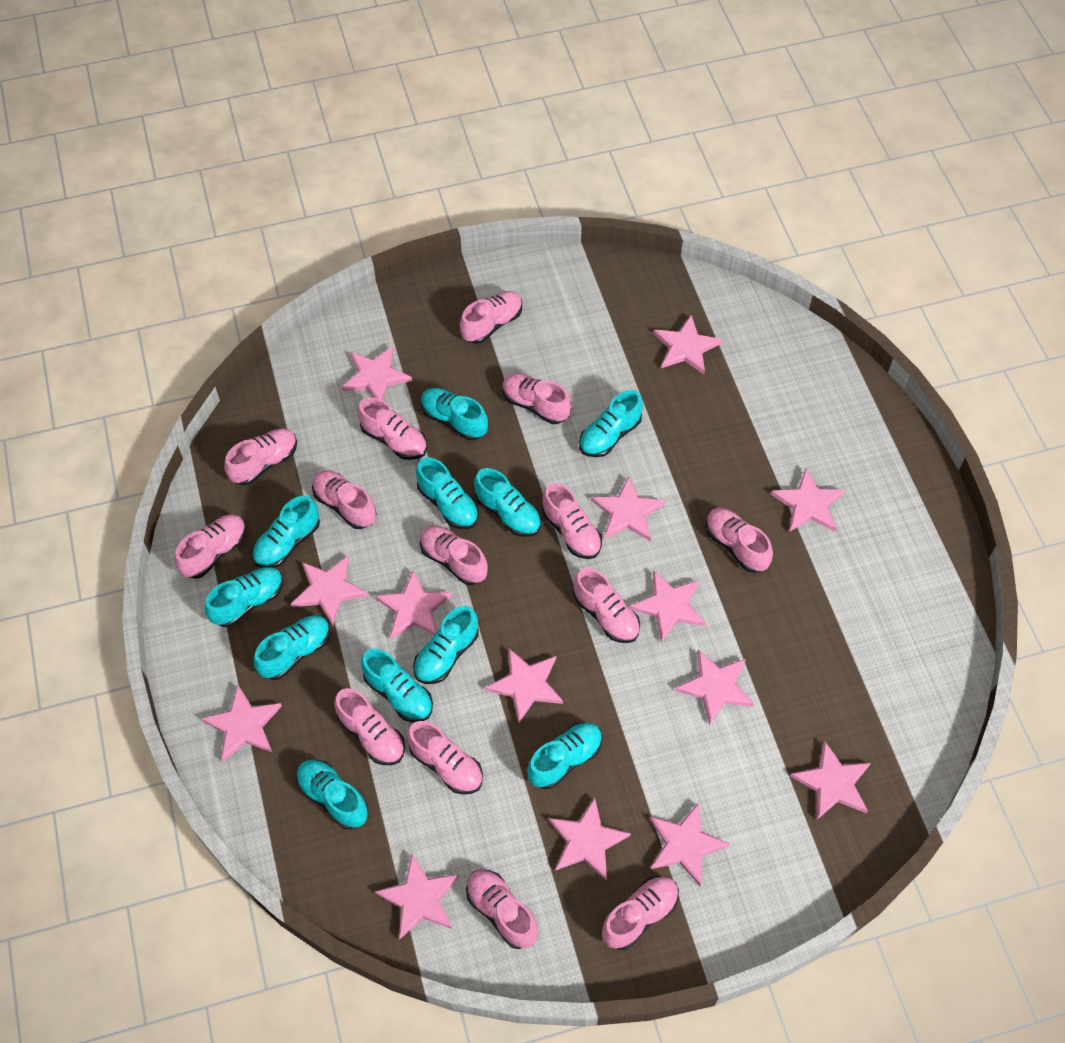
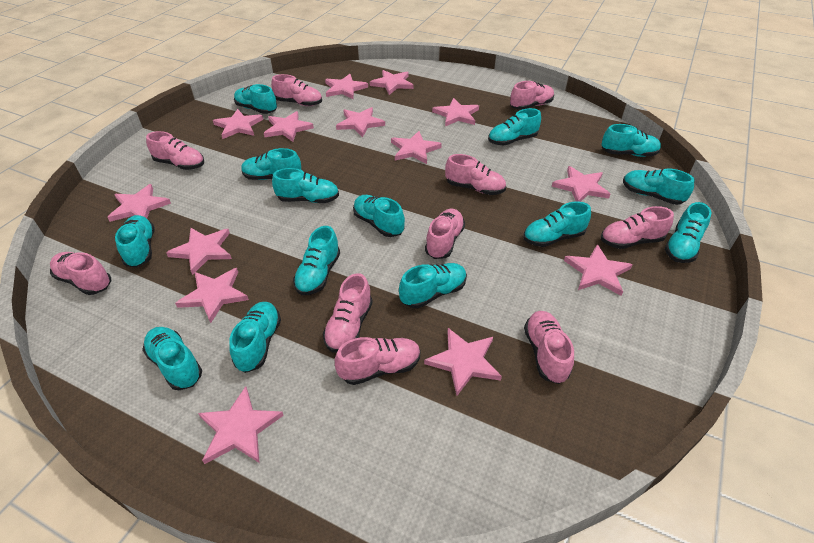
pink shoe: 14 -> 10
turquoise shoe: 11 -> 14

